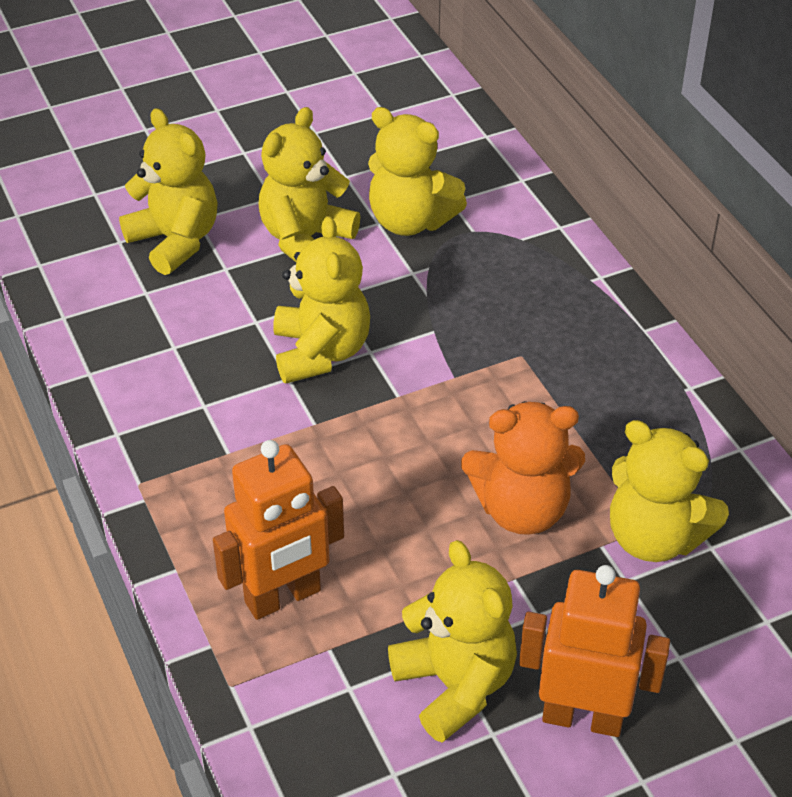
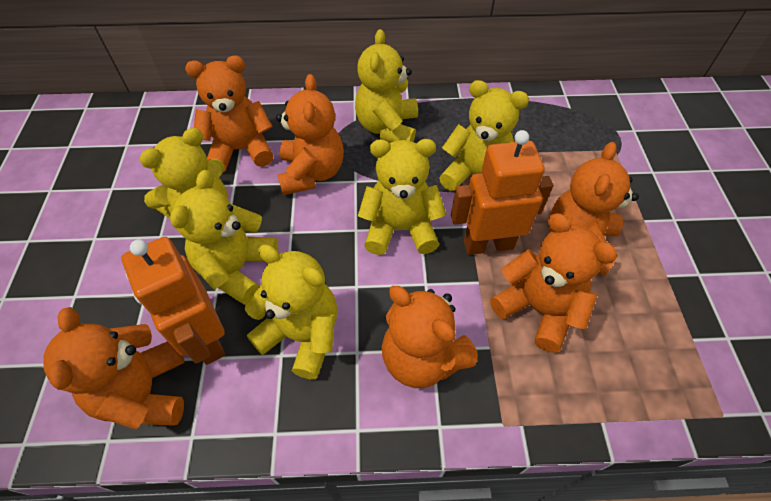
orange teddy bear: 1 -> 6

